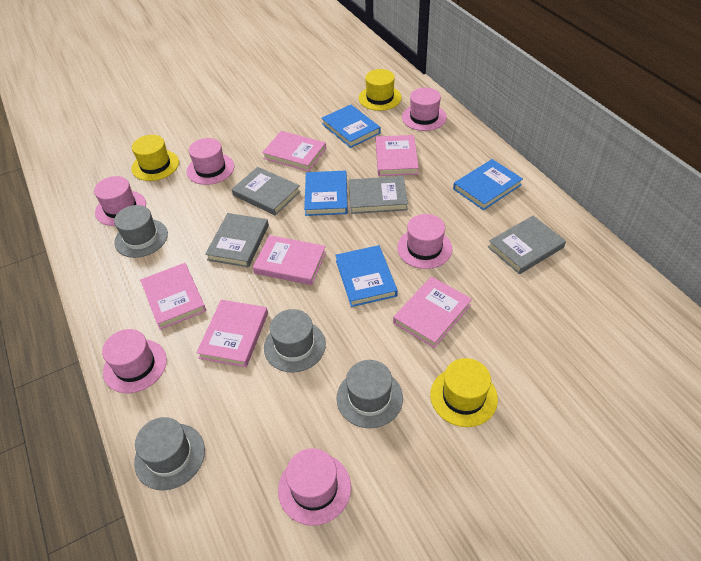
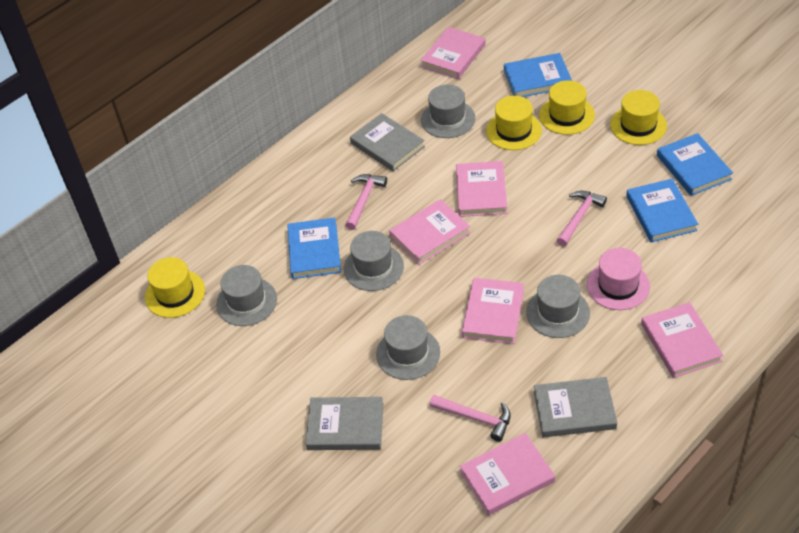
grey book: 4 -> 3
grey hat: 4 -> 5
pink hammer: 0 -> 3
pink hat: 6 -> 1
yellow hat: 3 -> 4

